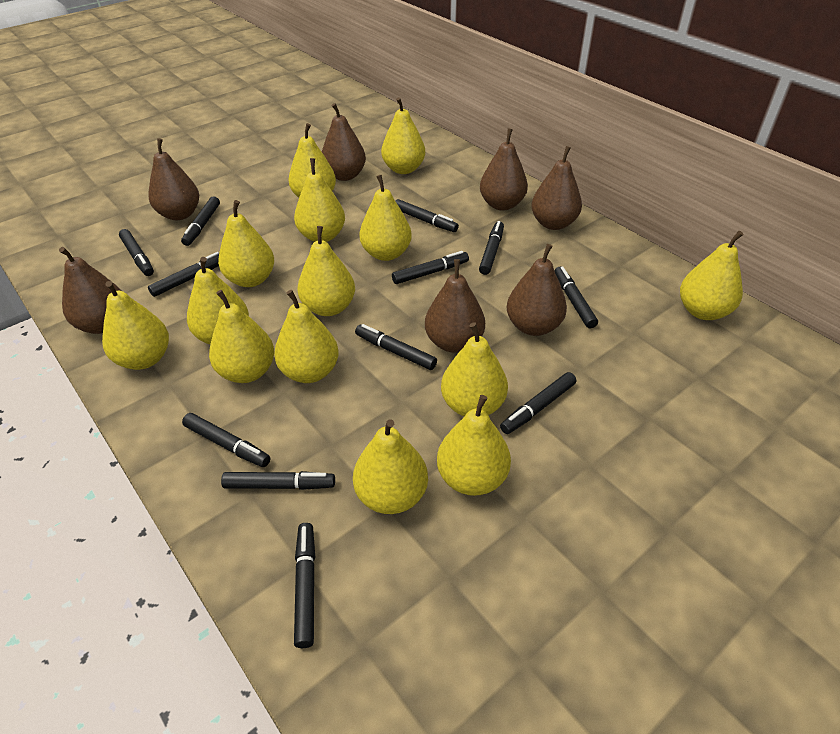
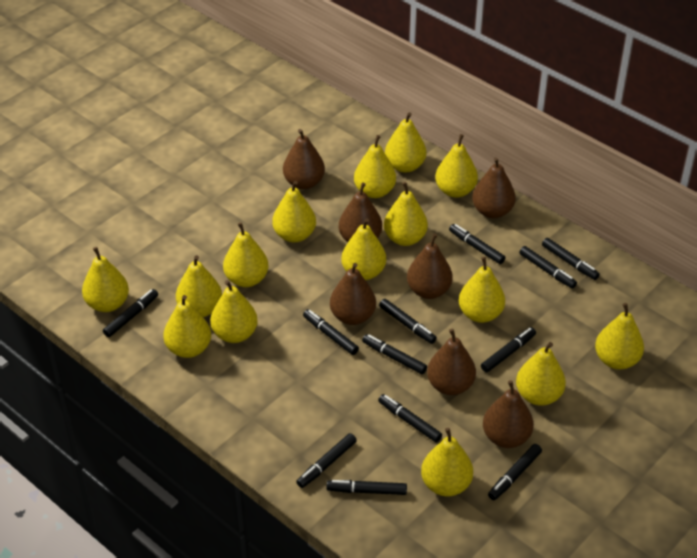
yellow pear: 14 -> 15

